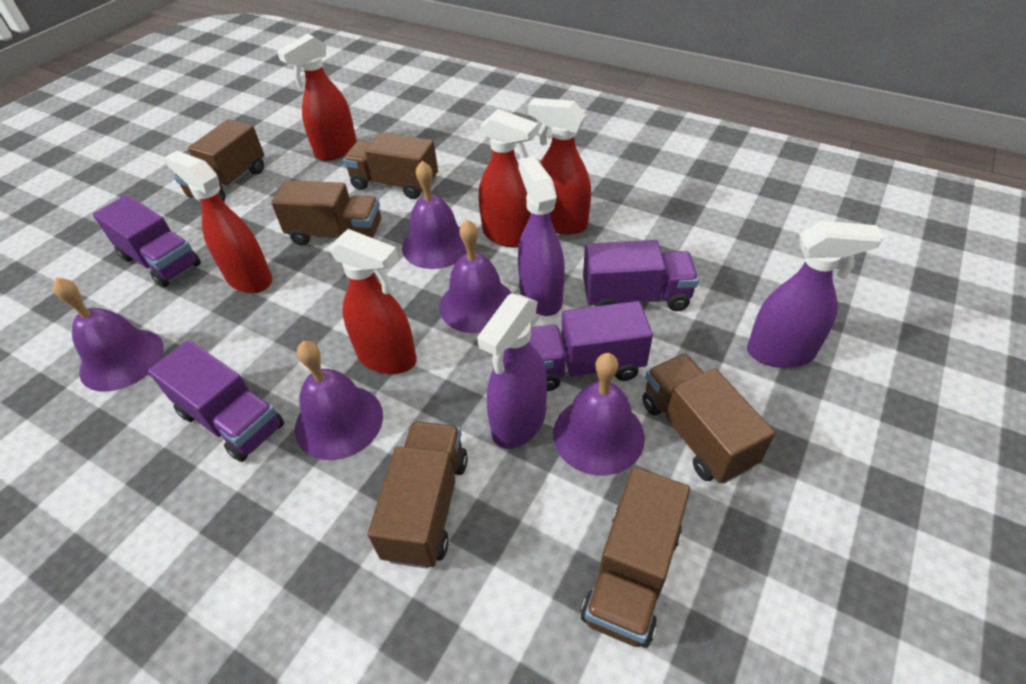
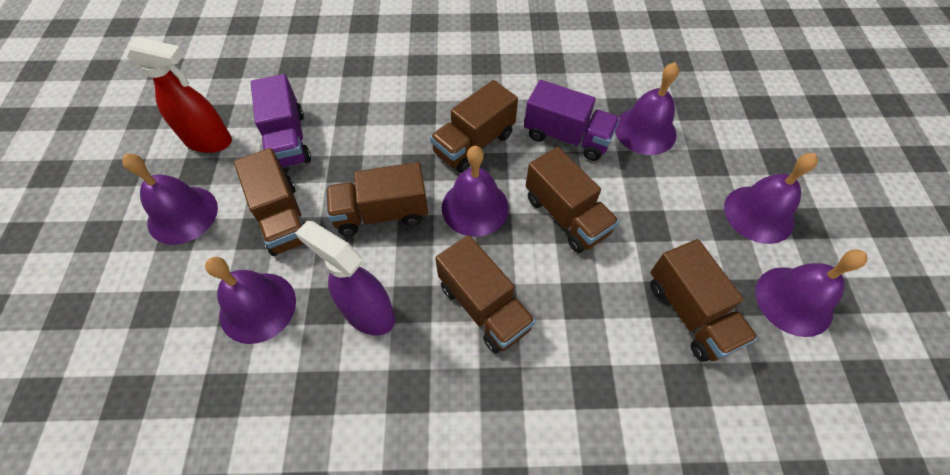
purple bell: 5 -> 6
purple spray bottle: 3 -> 1
purple truck: 4 -> 2
red spray bottle: 5 -> 1

